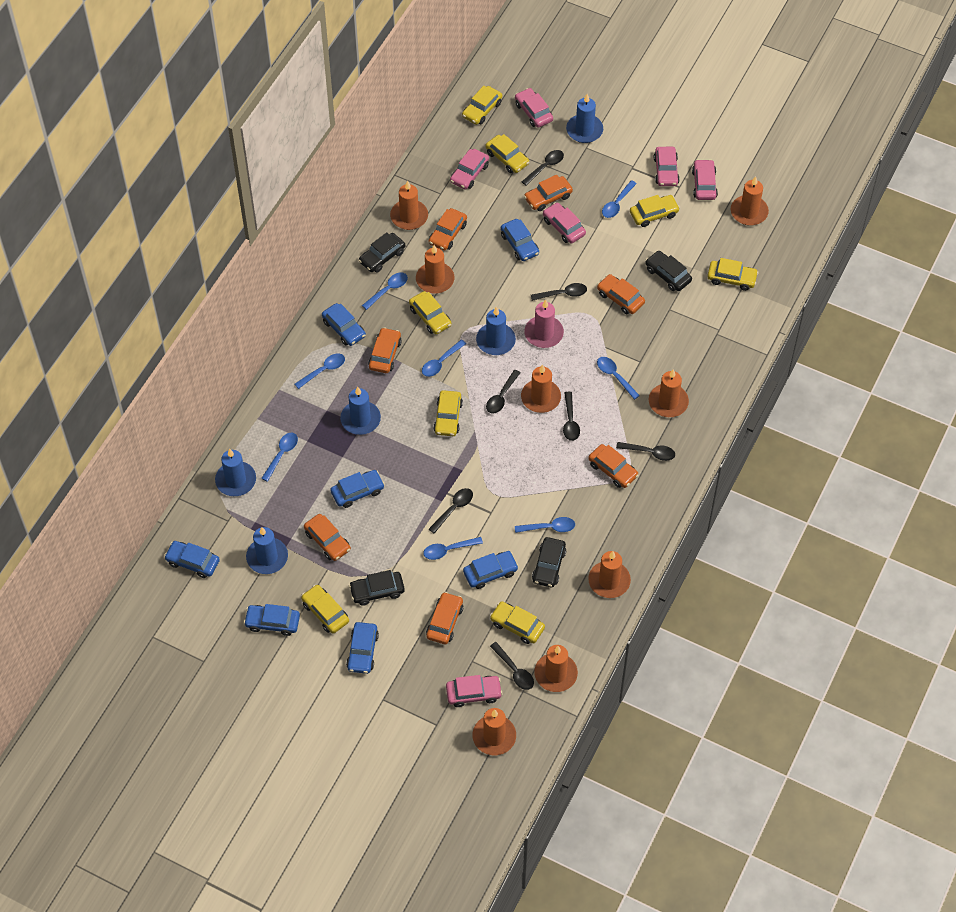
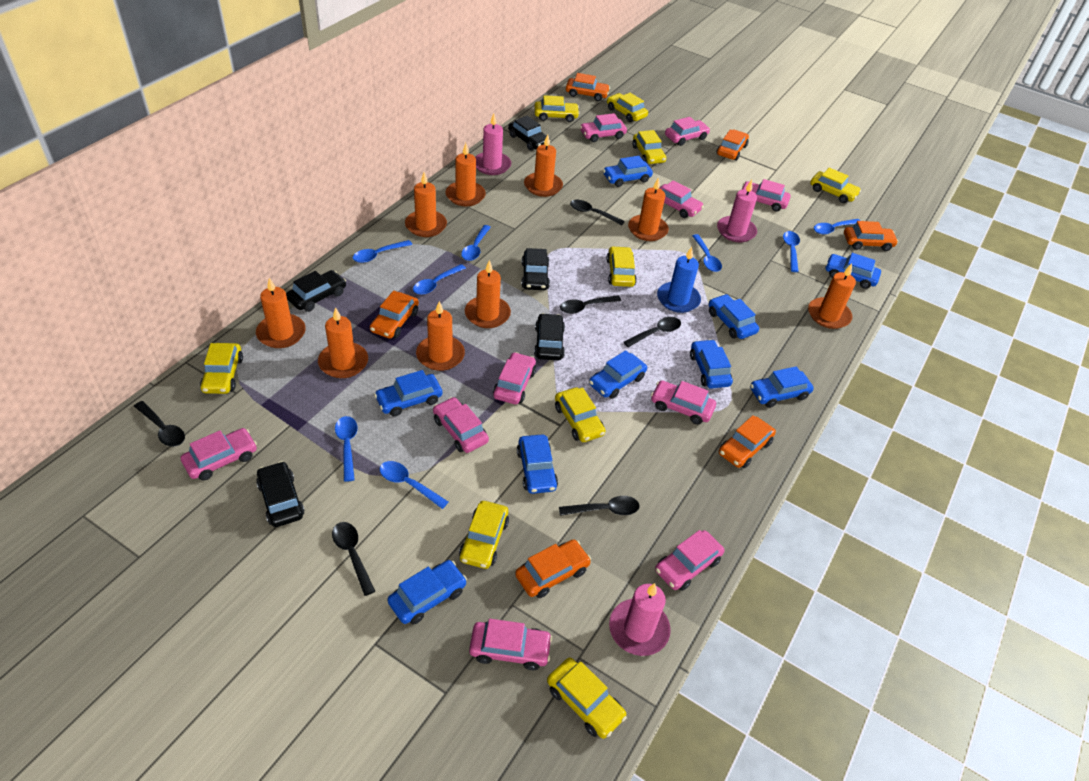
black car: 4 -> 5
black spoon: 7 -> 6
blue candle: 5 -> 1
blue car: 7 -> 9
orange candle: 8 -> 9
orange car: 7 -> 6
pink candle: 1 -> 3
pink car: 6 -> 10
yellow car: 8 -> 9

